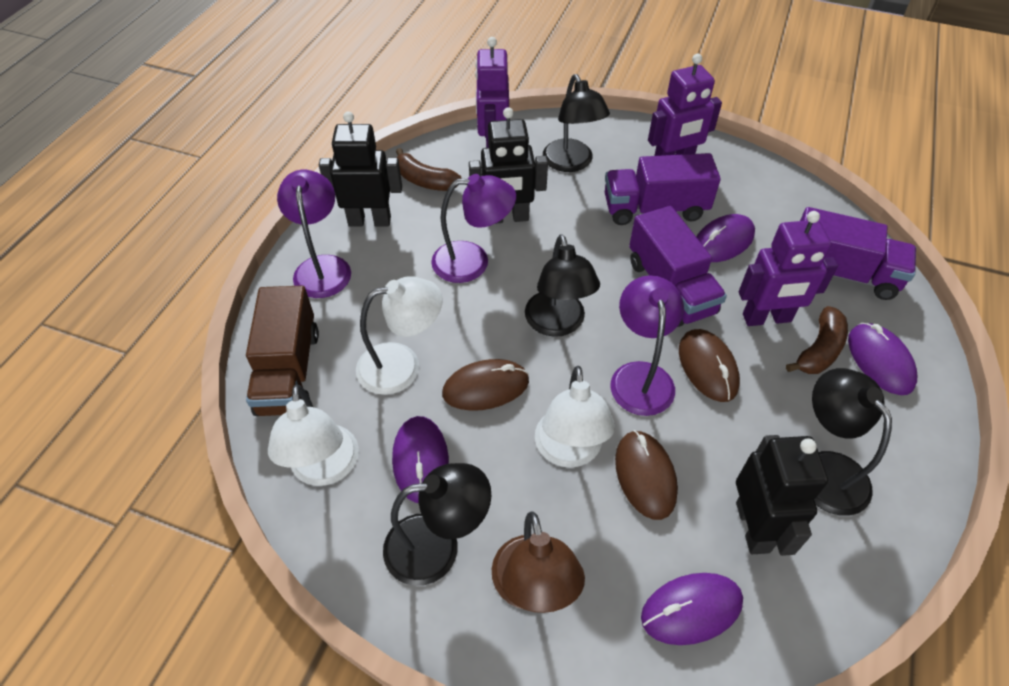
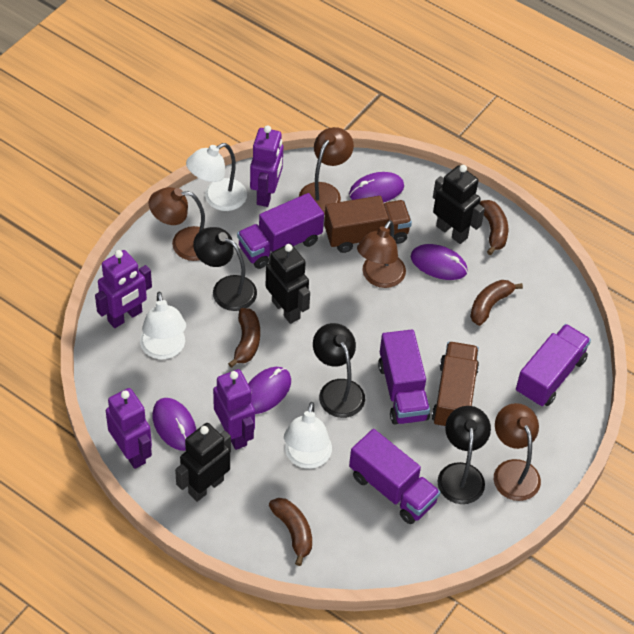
black lamp: 4 -> 3
brown banana: 2 -> 4
brown lamp: 1 -> 4
brown mouse: 3 -> 0
brown truck: 1 -> 2
purple lamp: 3 -> 0
purple robot: 3 -> 4
purple truck: 3 -> 4

